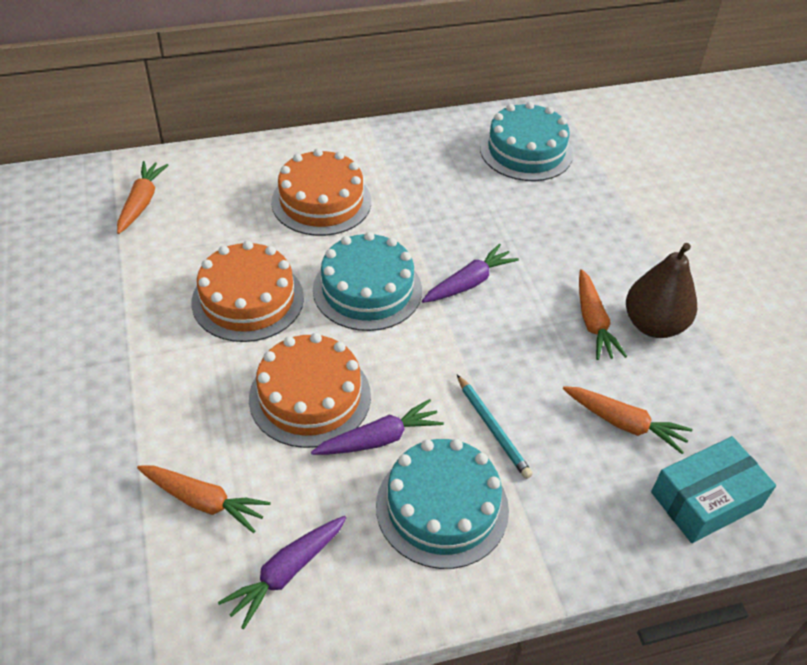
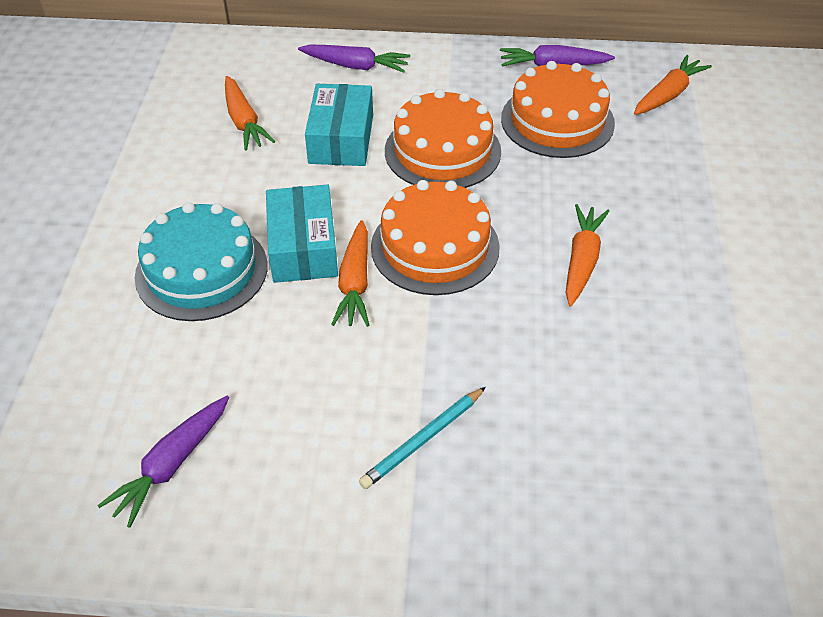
brown pear: 1 -> 0
turquoise box: 1 -> 2
turquoise cake: 3 -> 1

